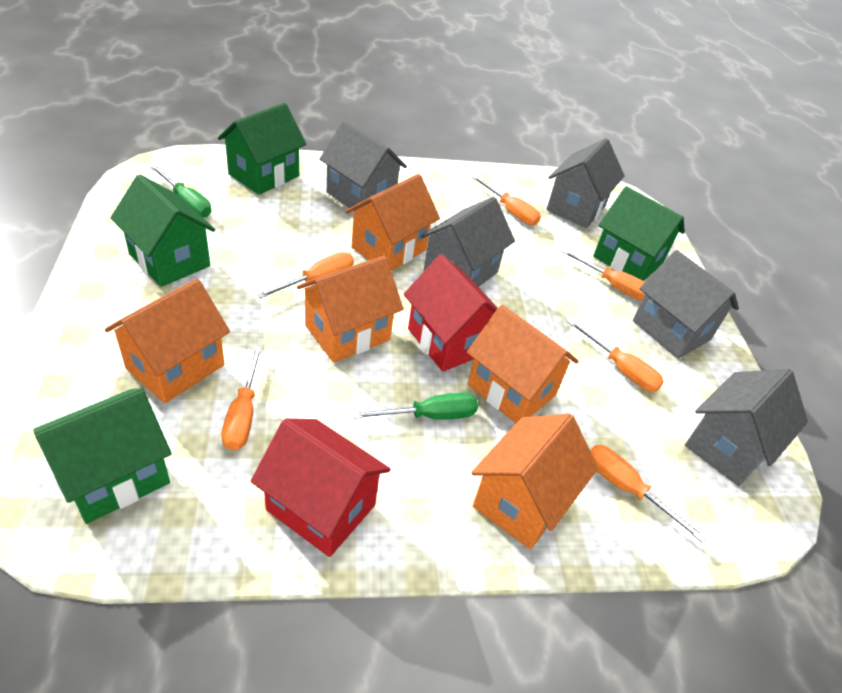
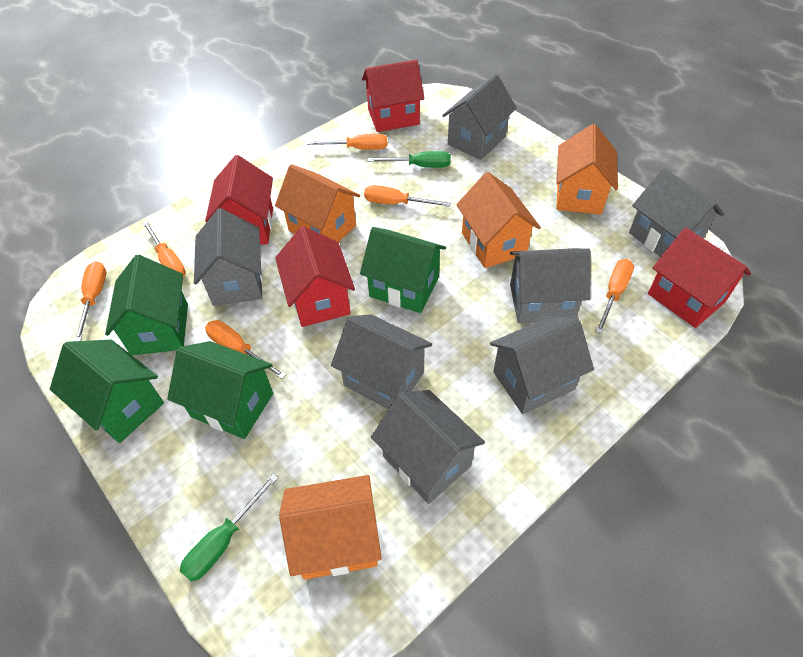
grey house: 5 -> 7
orange house: 5 -> 4
red house: 2 -> 4

